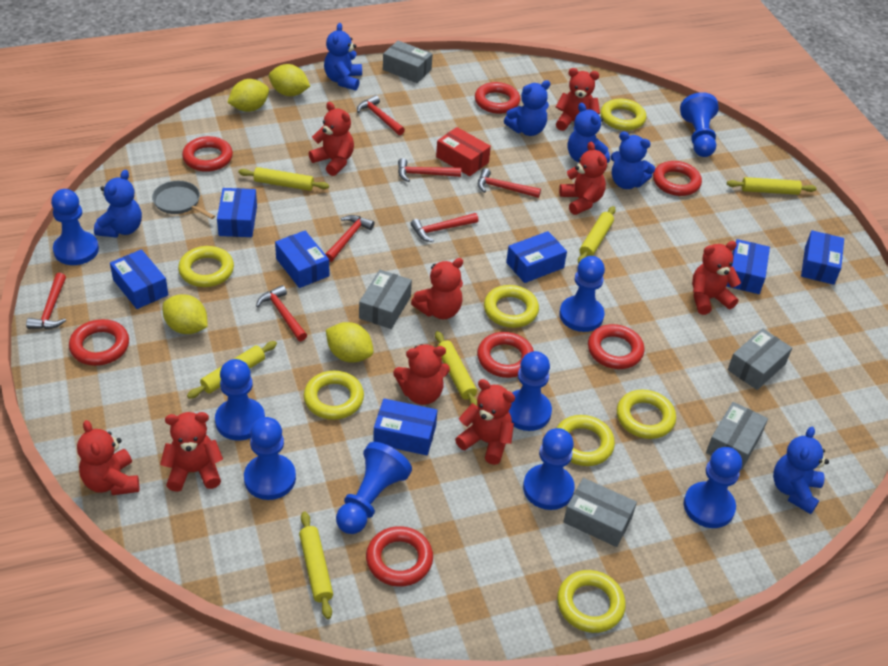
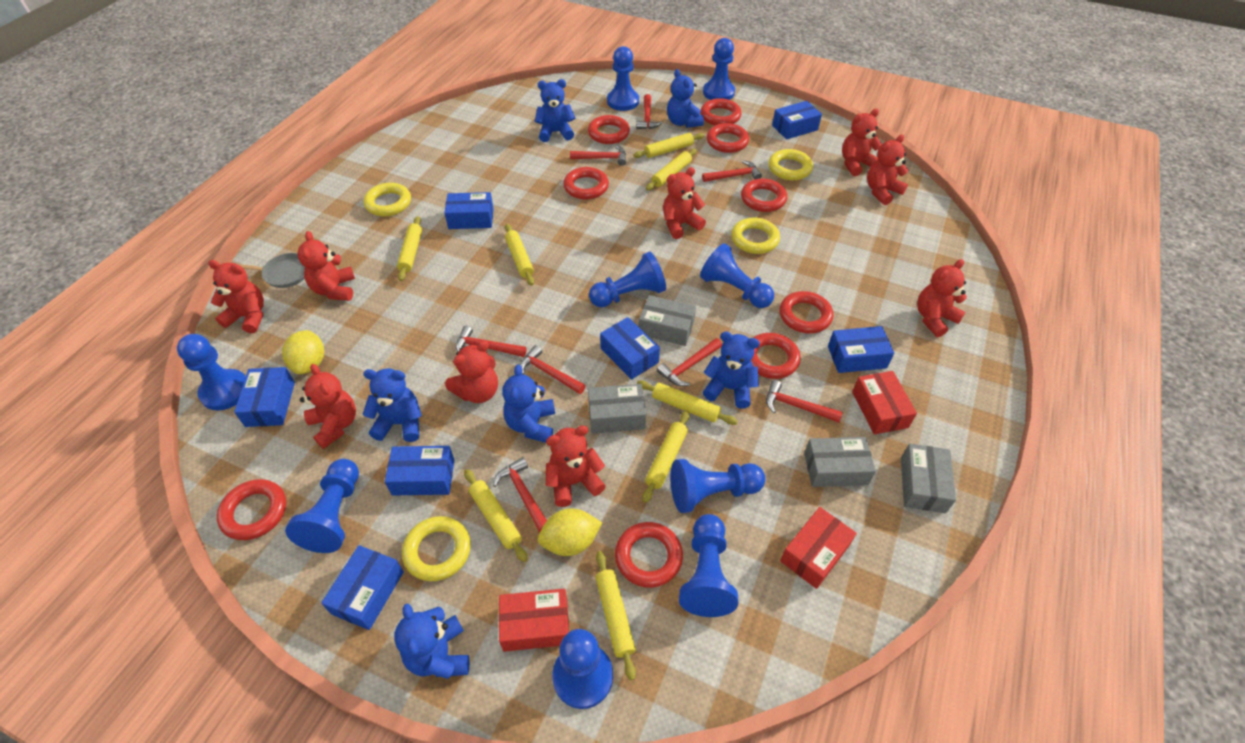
grey box: 5 -> 4
red box: 1 -> 3
red hammer: 7 -> 8
red ring: 7 -> 9
yellow lemon: 4 -> 2
yellow ring: 7 -> 4
yellow rolling pin: 6 -> 8

